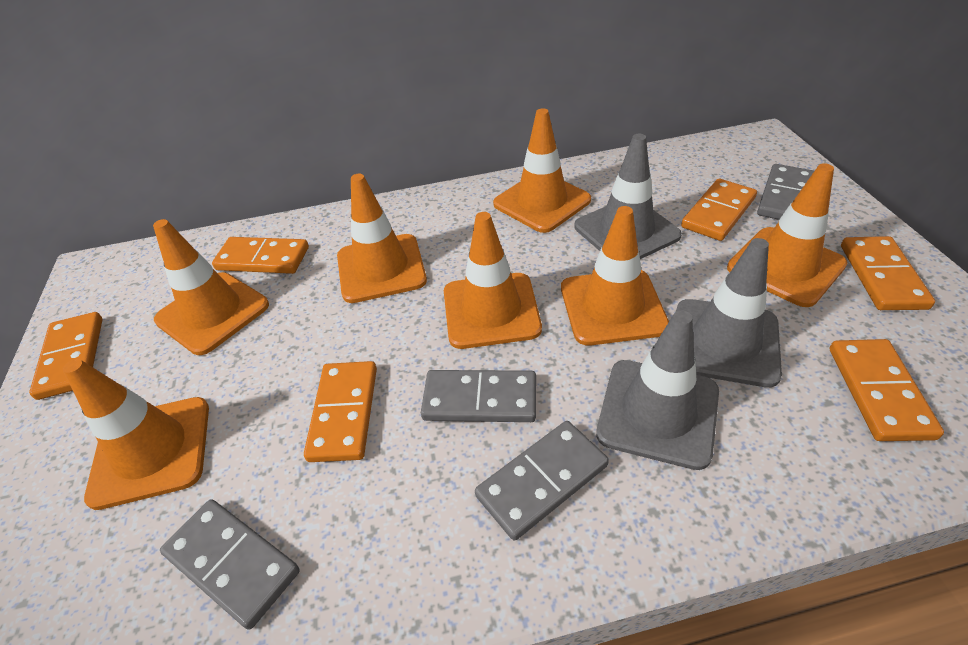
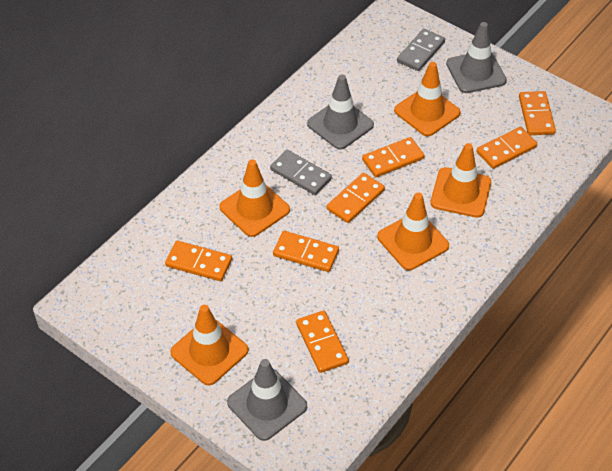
grey domino: 4 -> 2
orange domino: 6 -> 7
orange traffic cone: 7 -> 5

